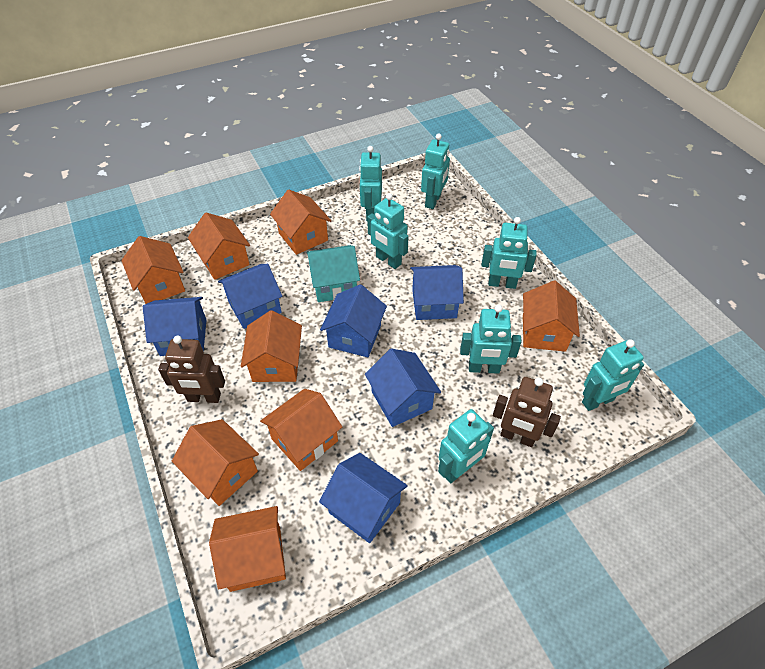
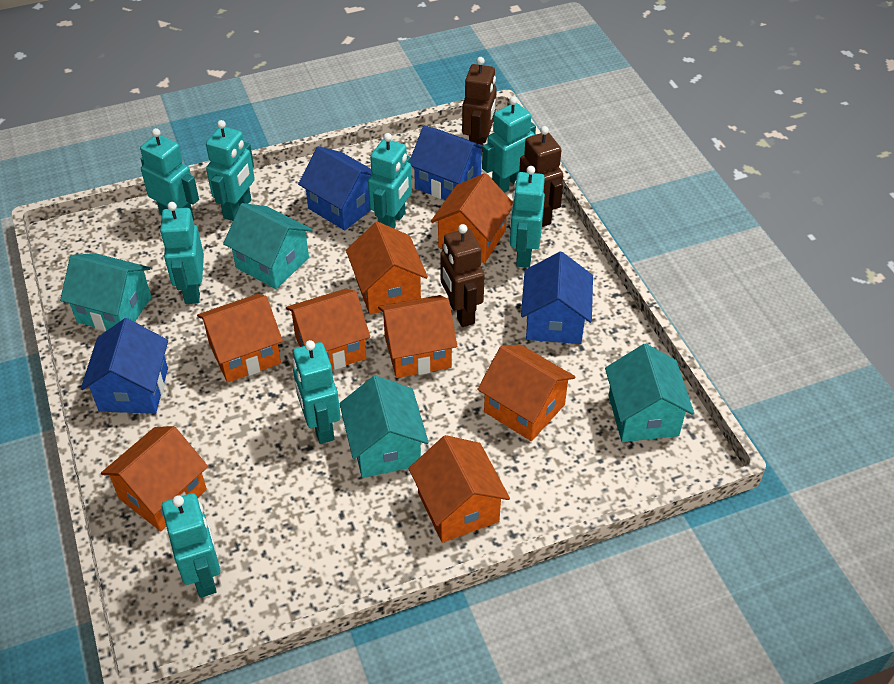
blue house: 6 -> 4
brown robot: 2 -> 3
turquoise house: 1 -> 4
turquoise robot: 7 -> 8

